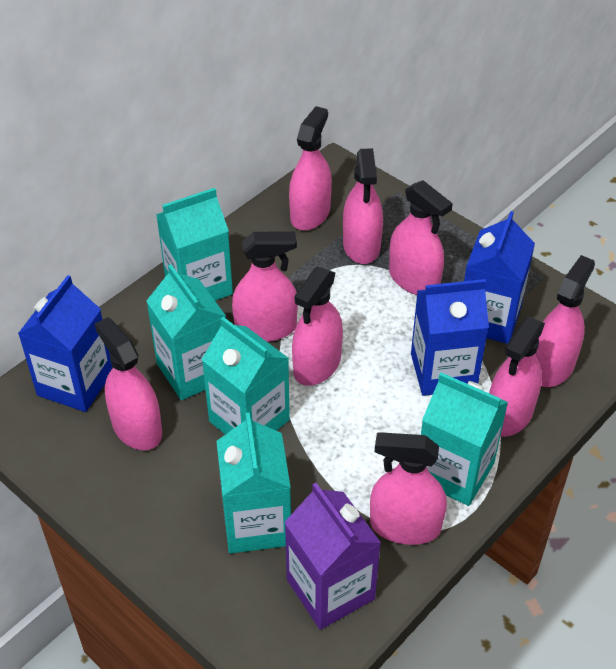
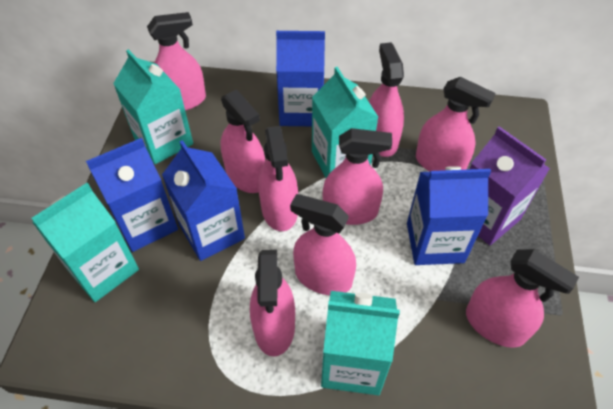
blue carton: 3 -> 4
turquoise carton: 5 -> 4

